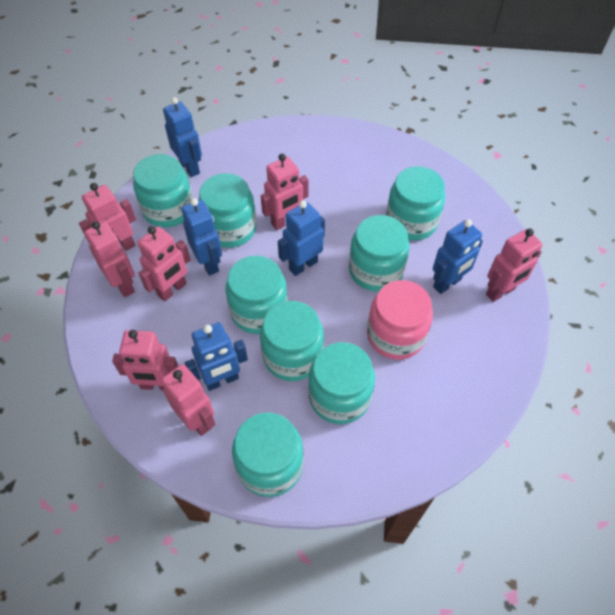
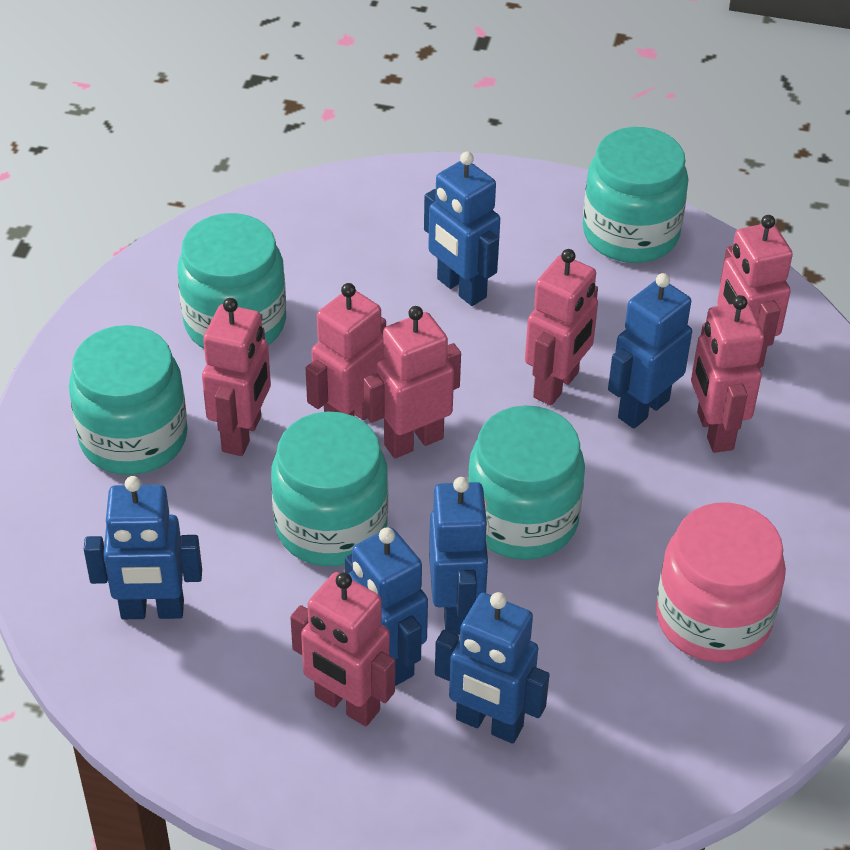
blue robot: 5 -> 6
turquoise jar: 8 -> 5

